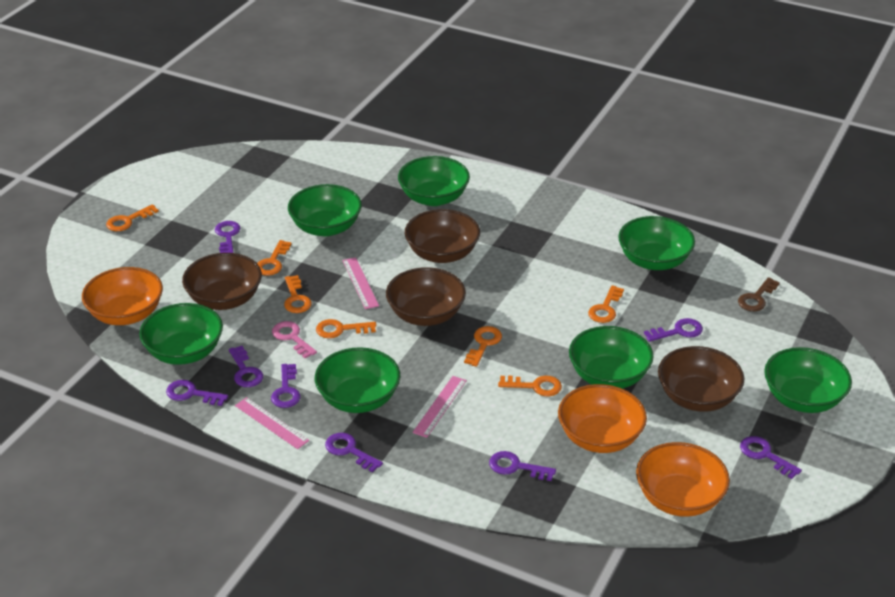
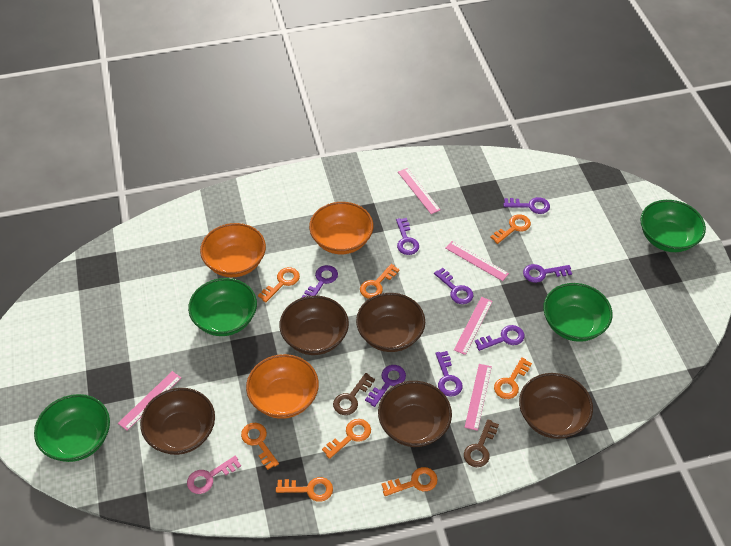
brown bowl: 4 -> 5
brown key: 1 -> 2
green bowl: 7 -> 4
orange key: 7 -> 8
pink ruler: 3 -> 5

